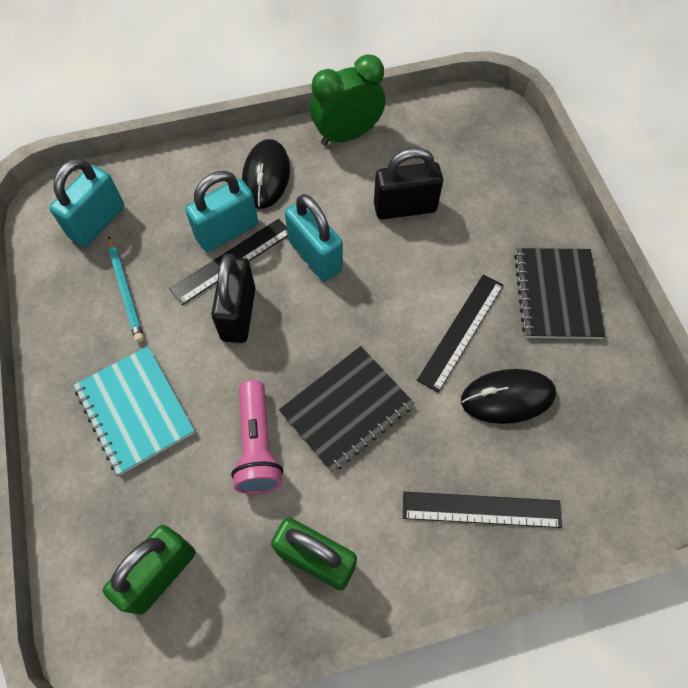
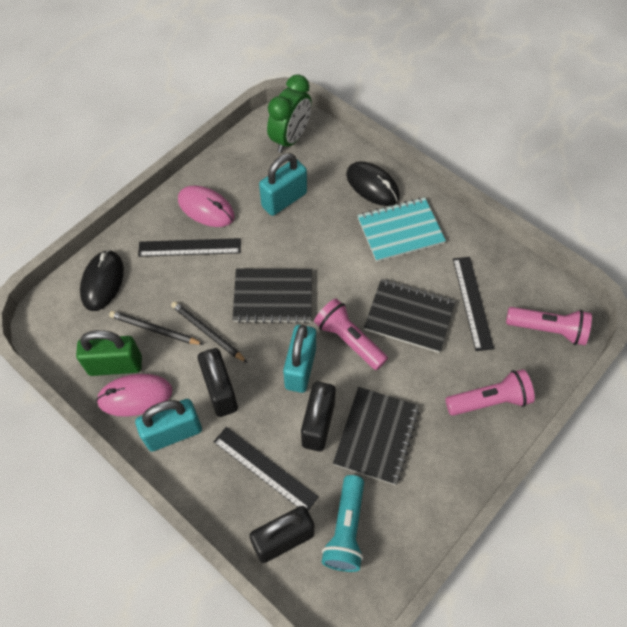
black notebook: 2 -> 3
black padlock: 2 -> 3
black pencil: 0 -> 2
green padlock: 2 -> 1
pink flashlight: 1 -> 3
pink mouse: 0 -> 2
turquoise flashlight: 0 -> 1
turquoise pencil: 1 -> 0

